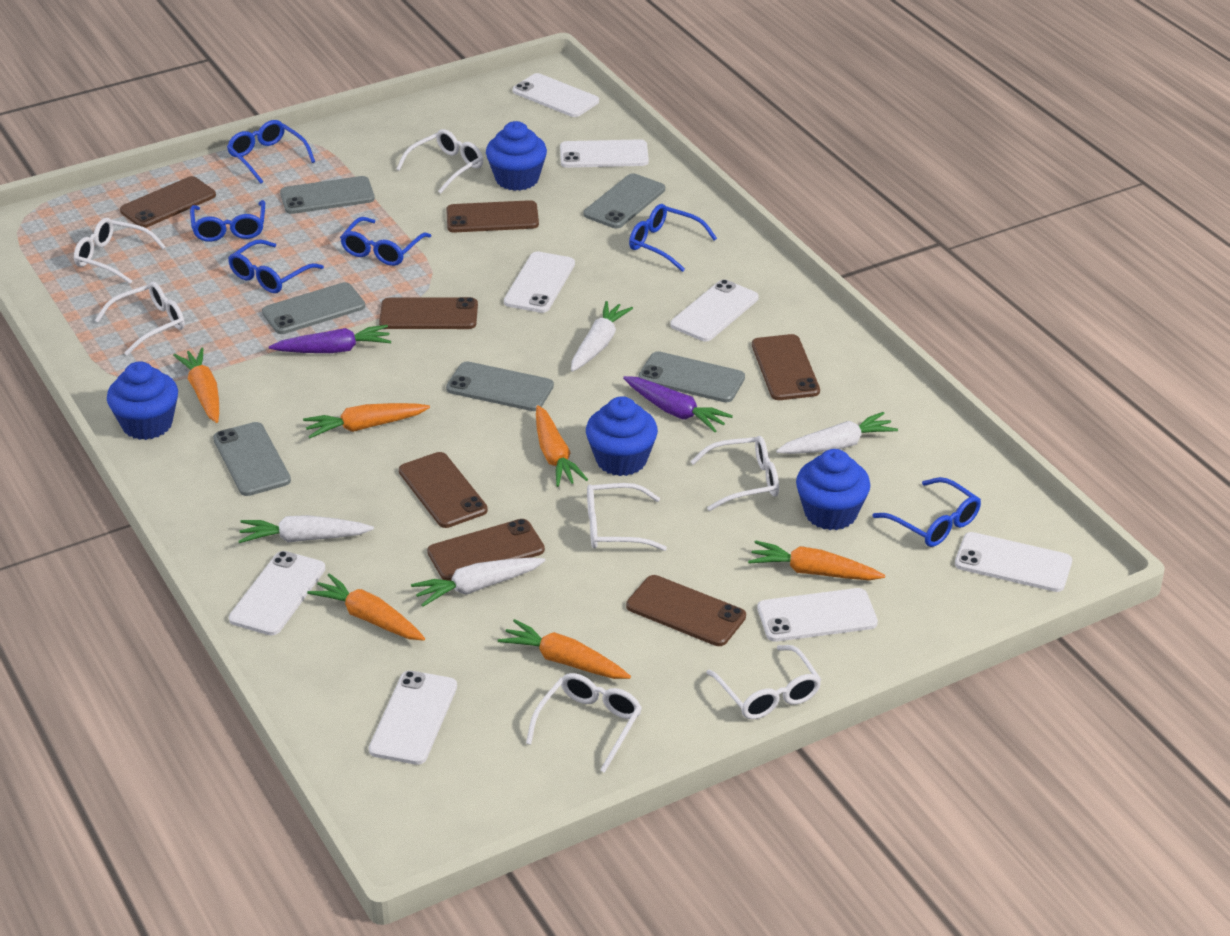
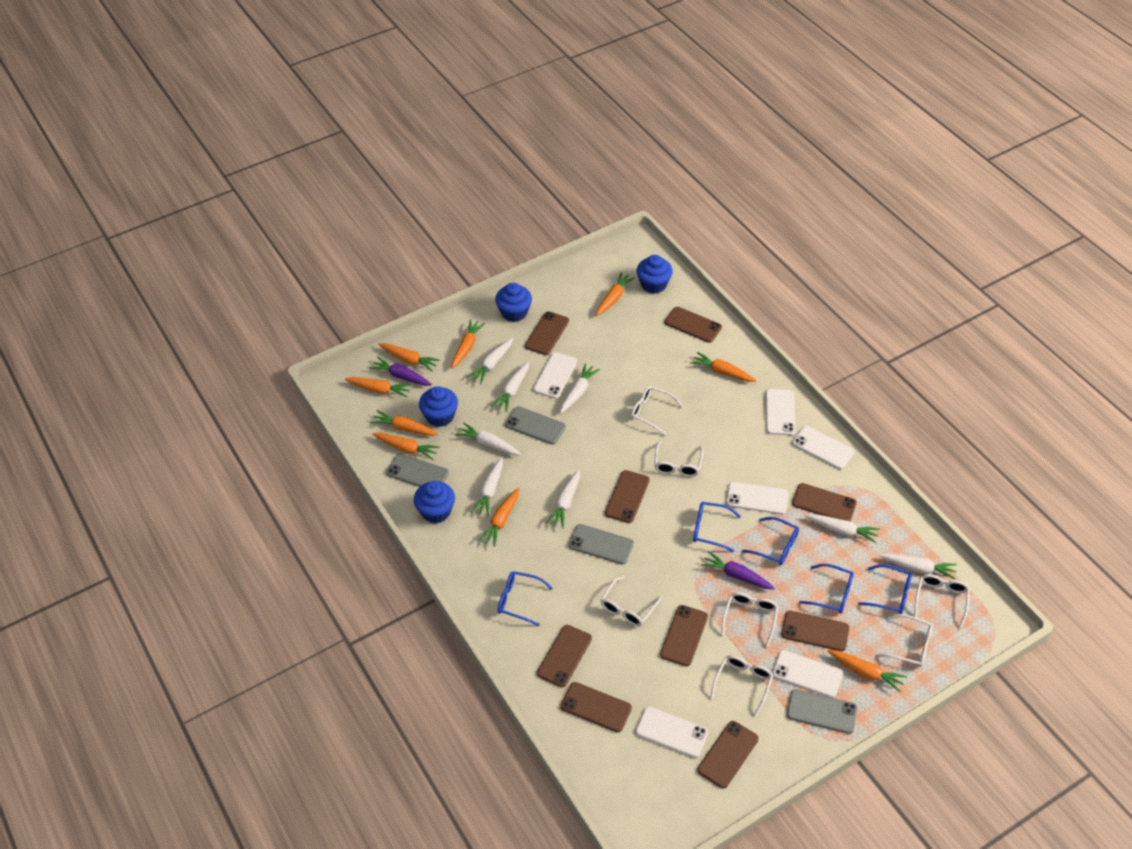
blue glasses: 6 -> 5
brown phone: 7 -> 9
grey phone: 6 -> 4
orange carrot: 6 -> 9
white carrot: 4 -> 8
white phone: 8 -> 6

